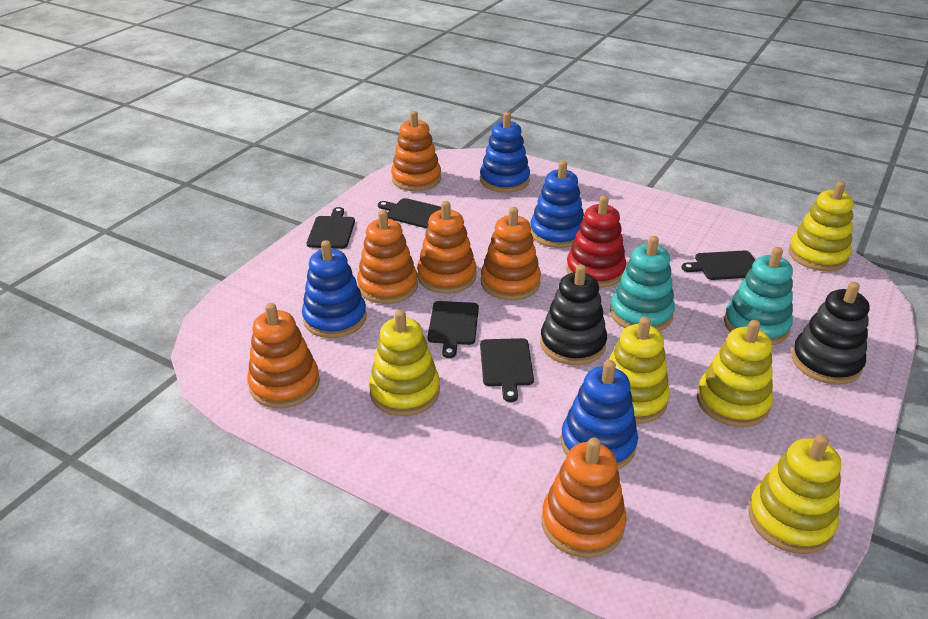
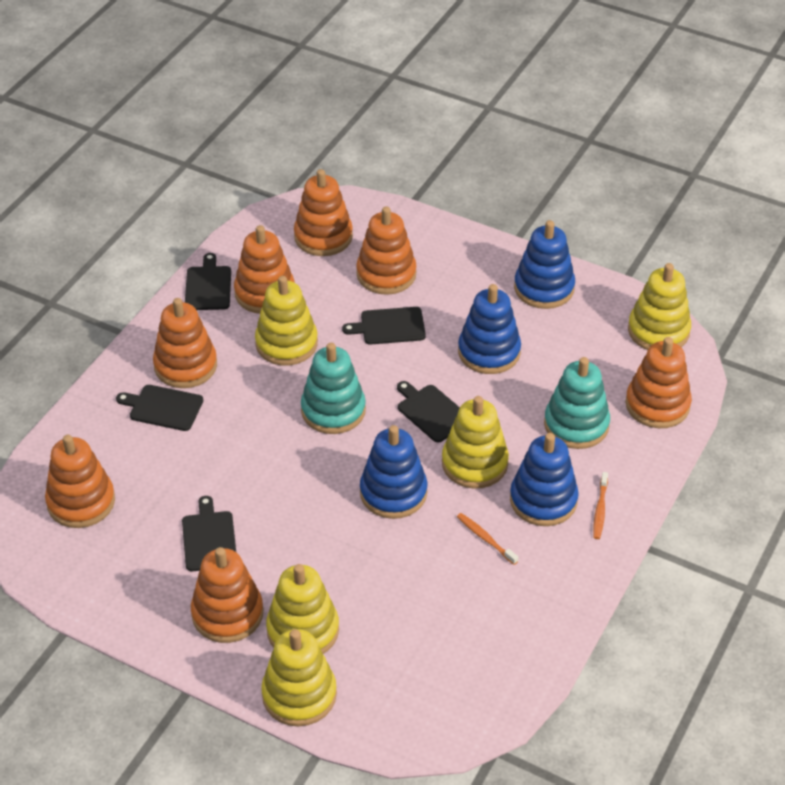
black stacking toy: 2 -> 0
orange stacking toy: 6 -> 7
orange toothbrush: 0 -> 2
red stacking toy: 1 -> 0

